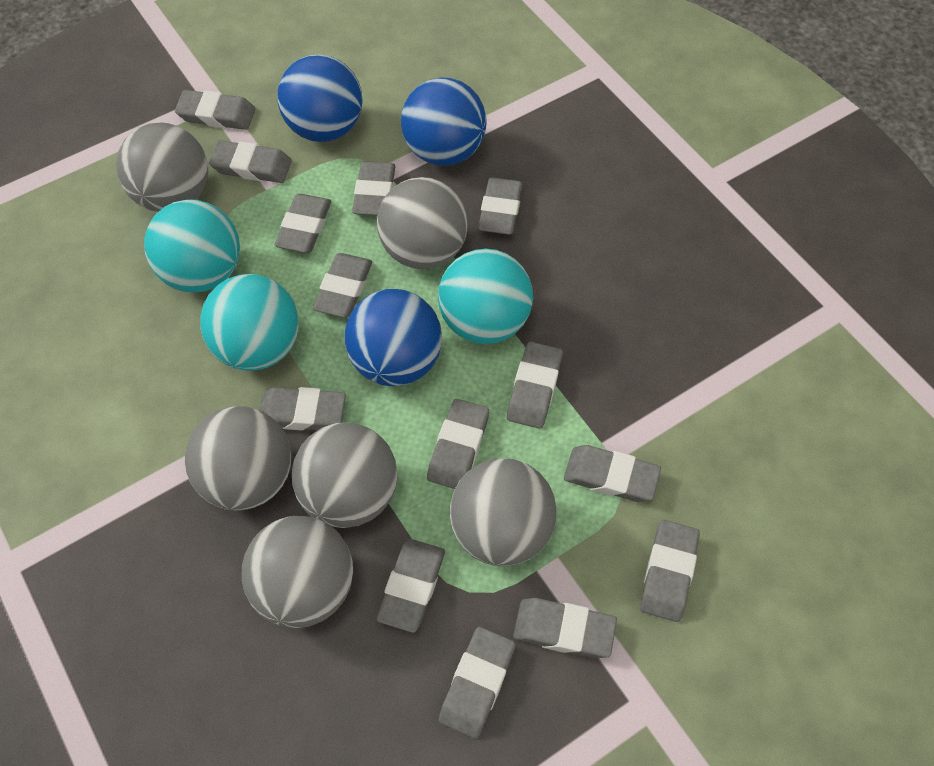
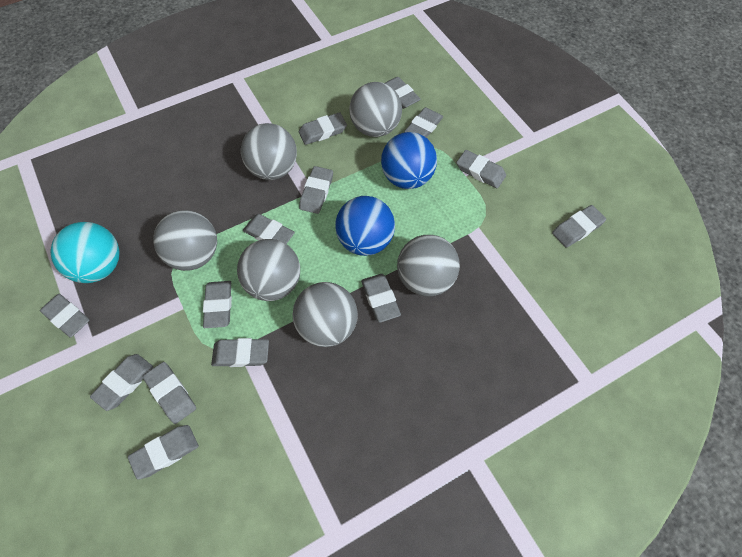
blue ball: 3 -> 2
turquoise ball: 3 -> 1

